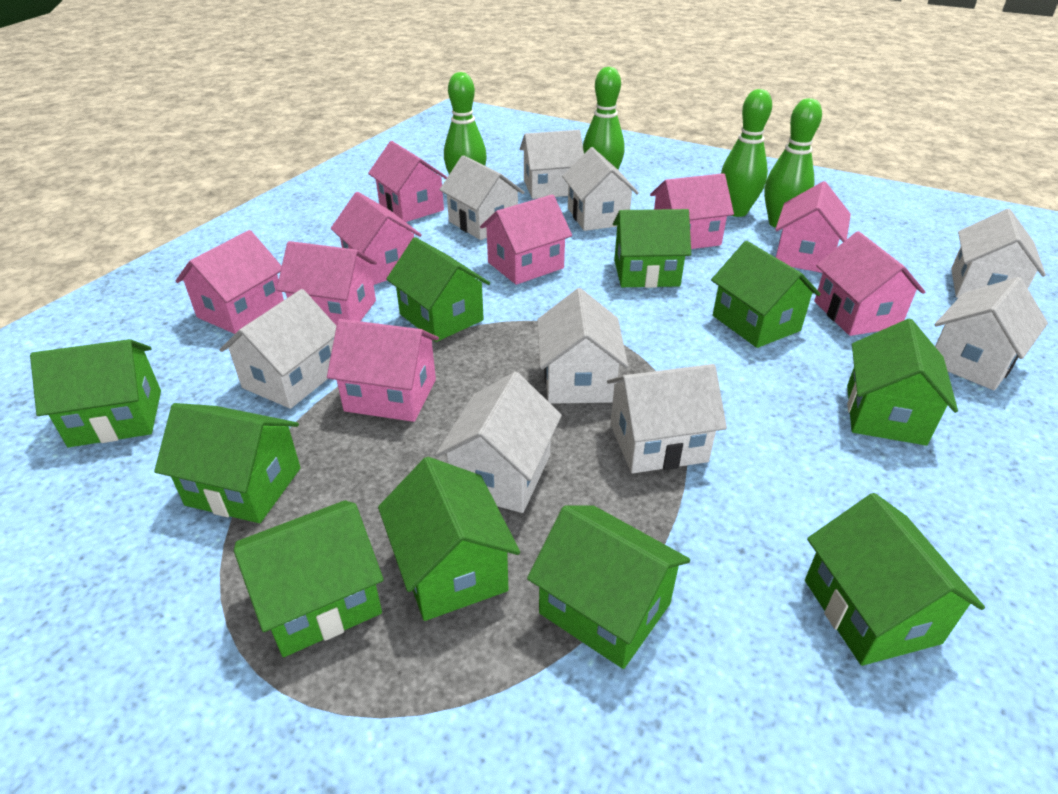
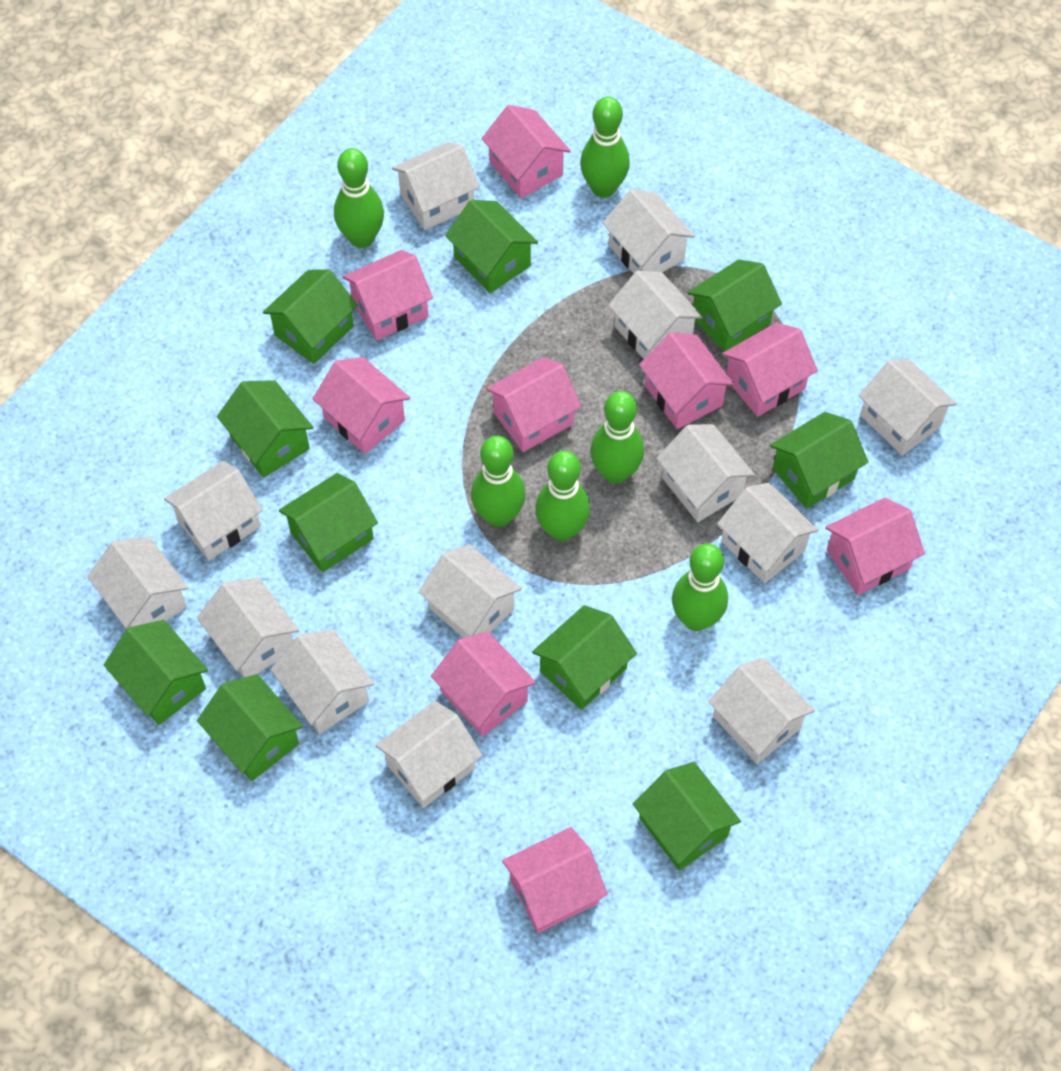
green bowling pin: 4 -> 6
white house: 9 -> 13

